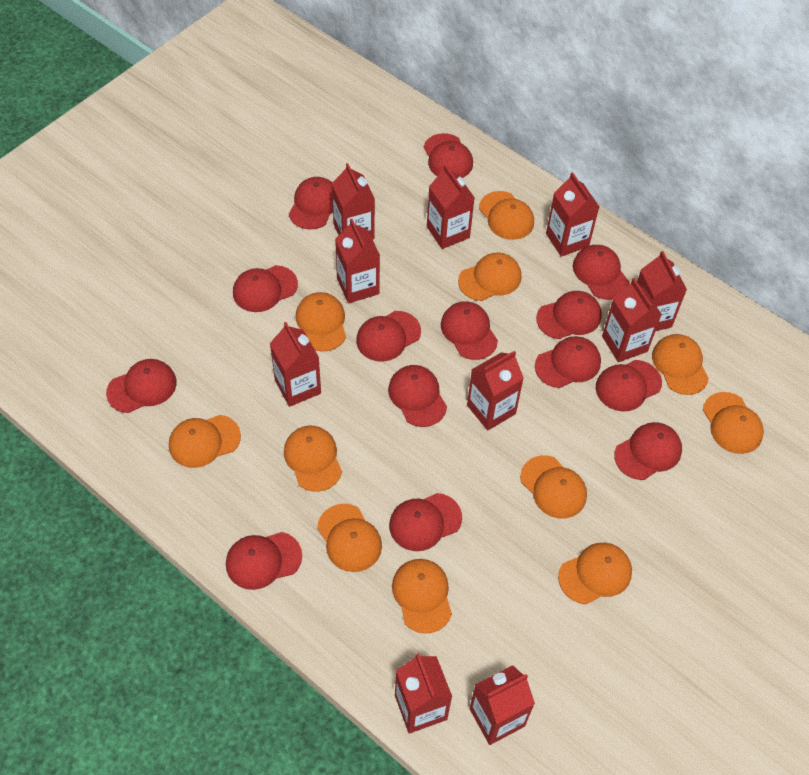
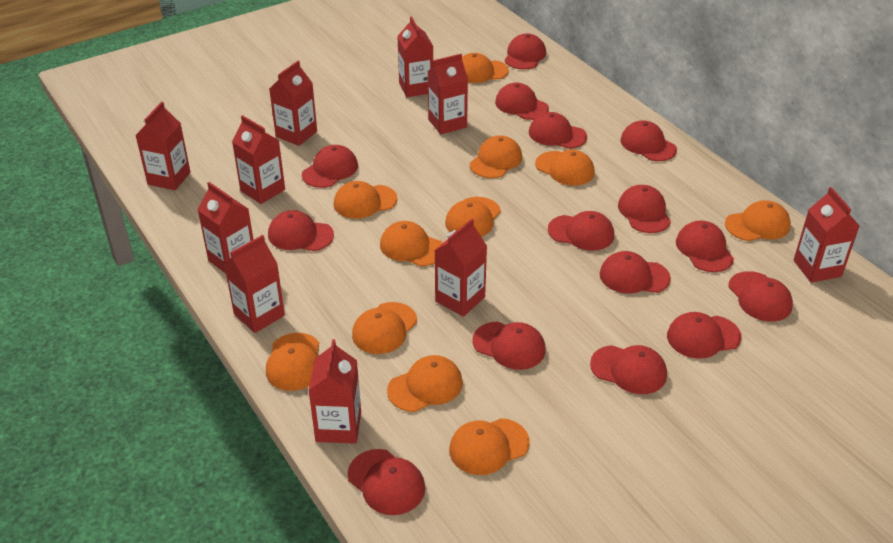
red cap: 14 -> 15

